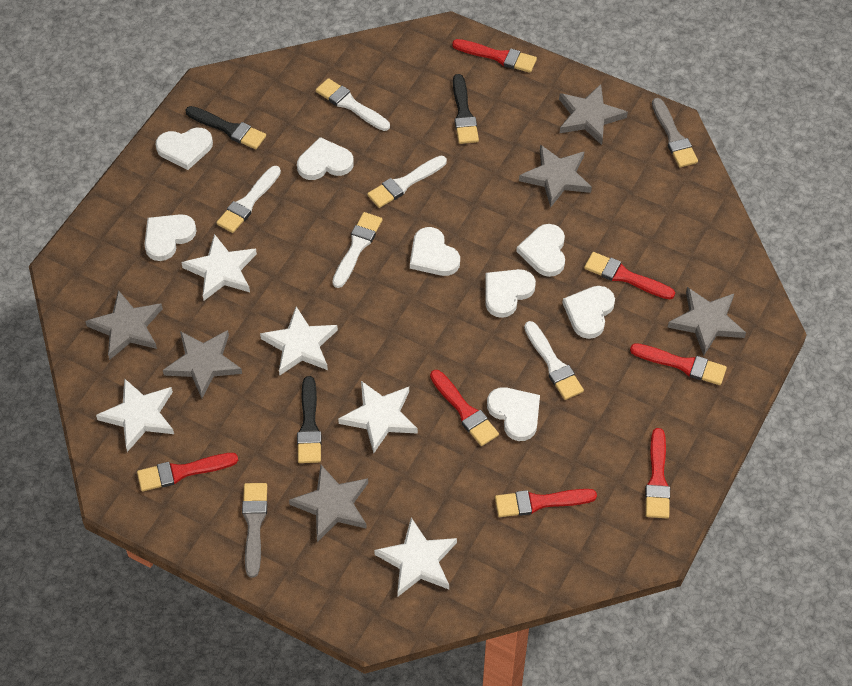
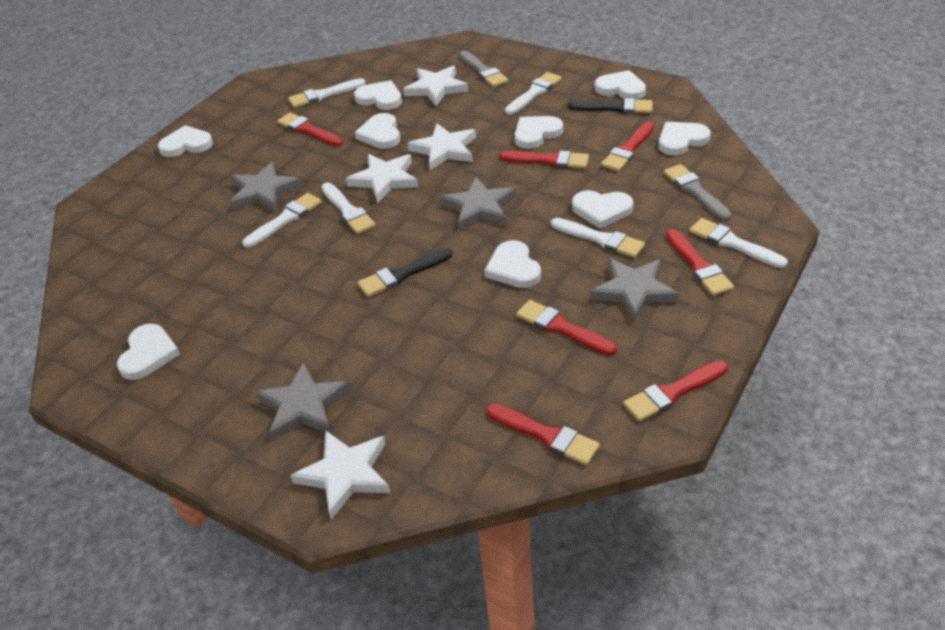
black brush: 3 -> 2
grey star: 6 -> 4
white brush: 5 -> 6
white heart: 8 -> 9
white star: 5 -> 4

